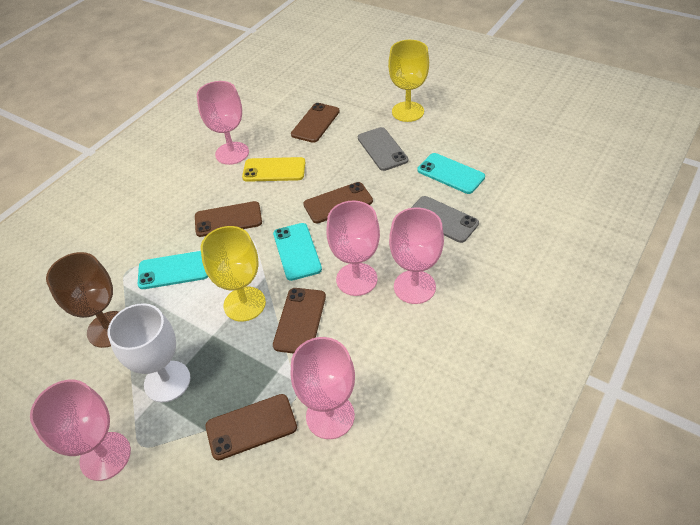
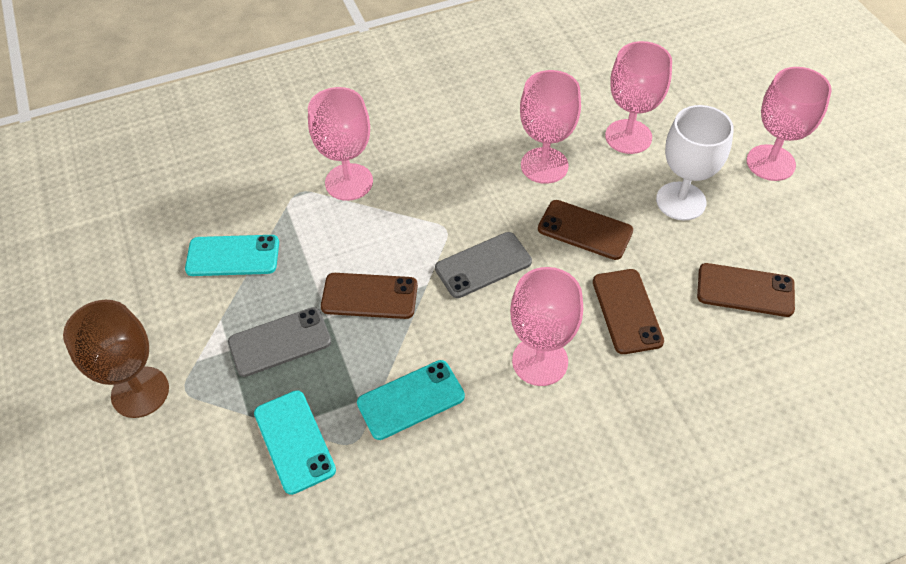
brown phone: 5 -> 4
yellow goblet: 2 -> 0
yellow phone: 1 -> 0

